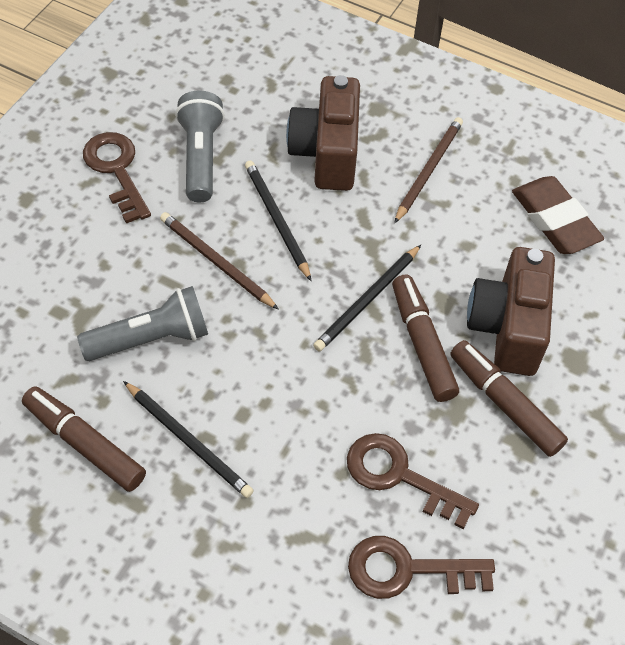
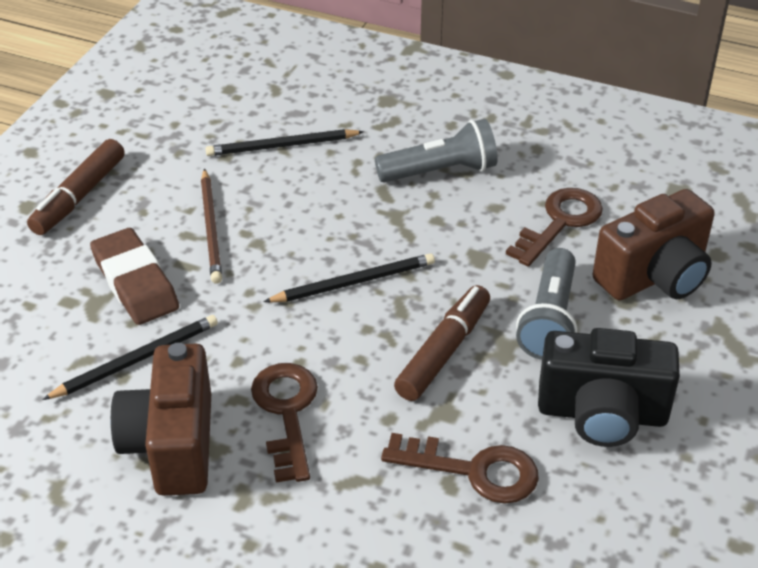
black camera: 0 -> 1
brown marker: 3 -> 2
brown pencil: 2 -> 1

